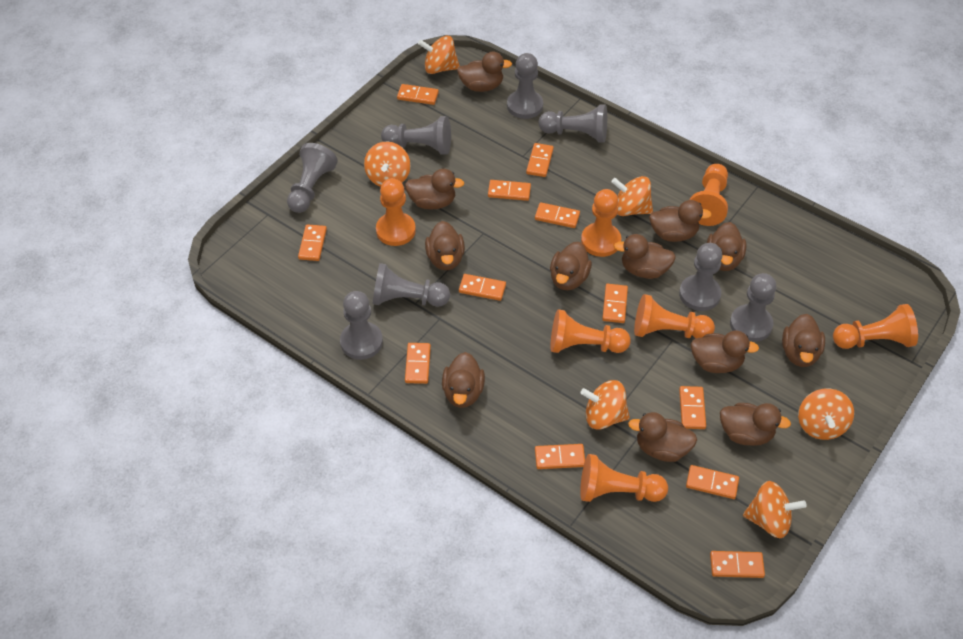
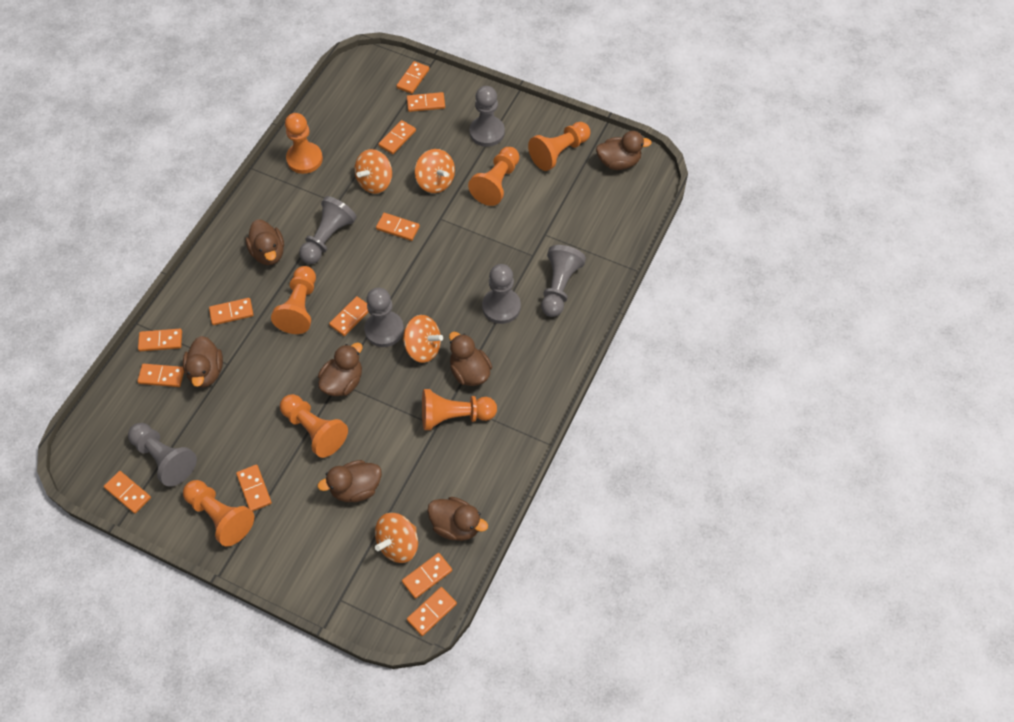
brown duck: 12 -> 7
grey pawn: 8 -> 6
orange spinning top: 6 -> 4

